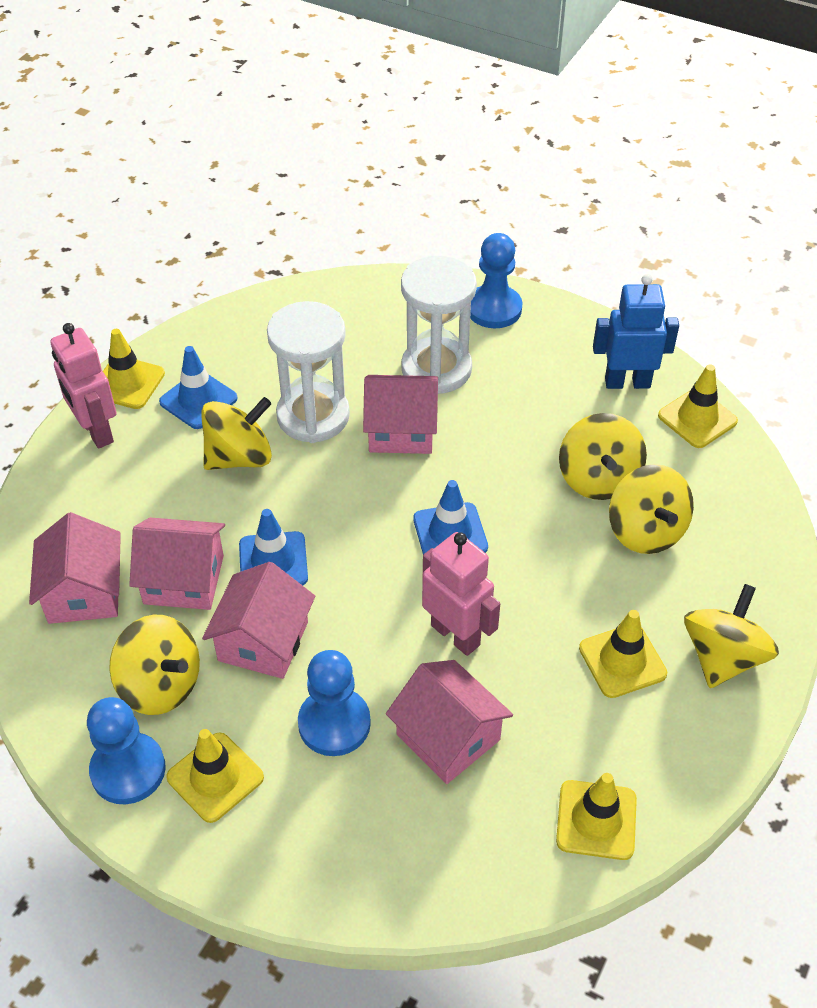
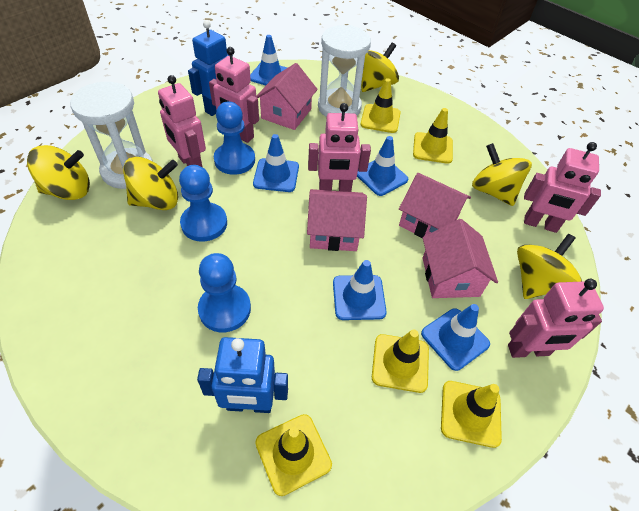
blue robot: 1 -> 2
blue traffic cone: 3 -> 5
pink house: 5 -> 4
pink robot: 2 -> 5

